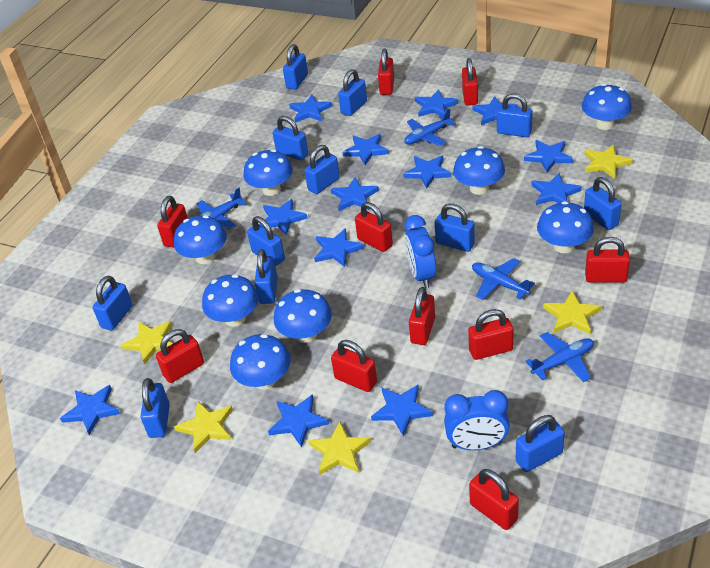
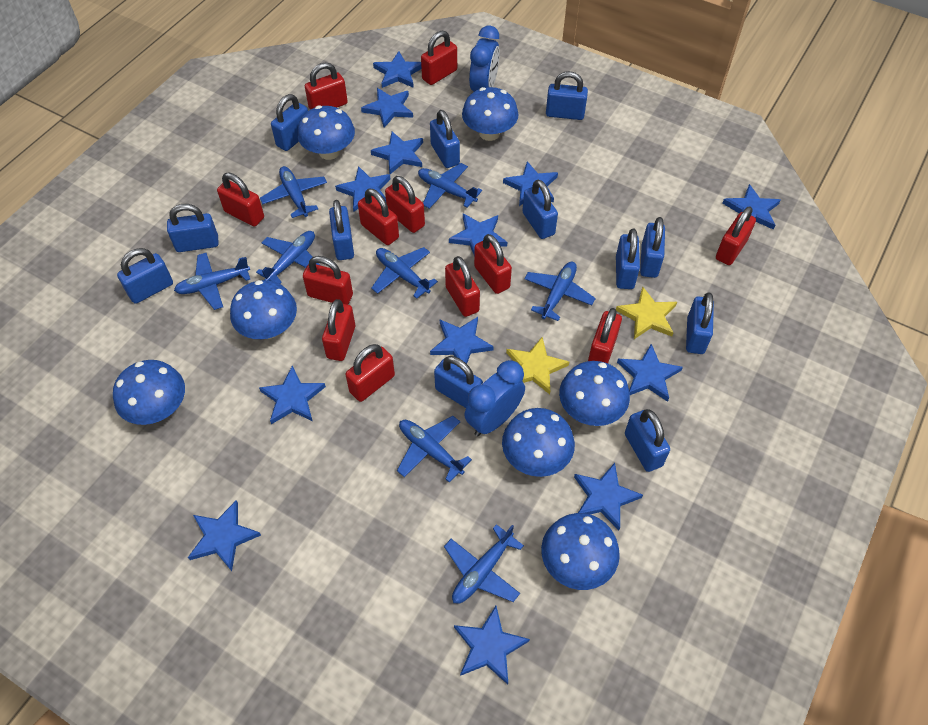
blue mushroom: 8 -> 7
blue plane: 4 -> 8
red padlock: 10 -> 12
yellow star: 5 -> 2

